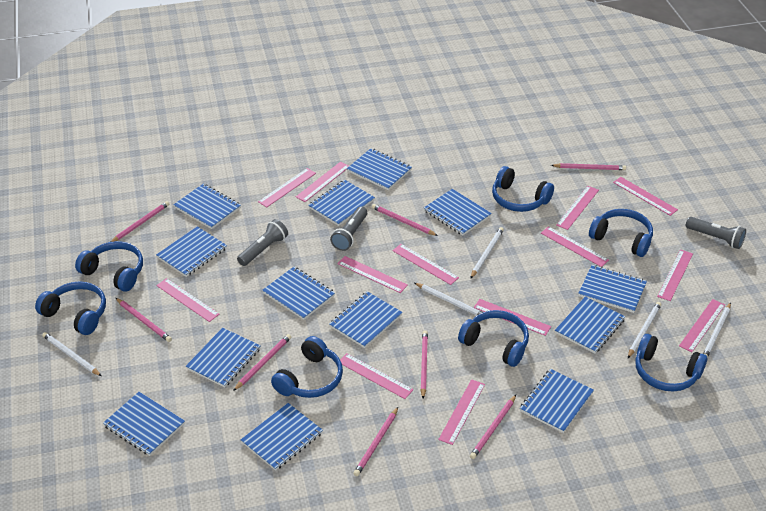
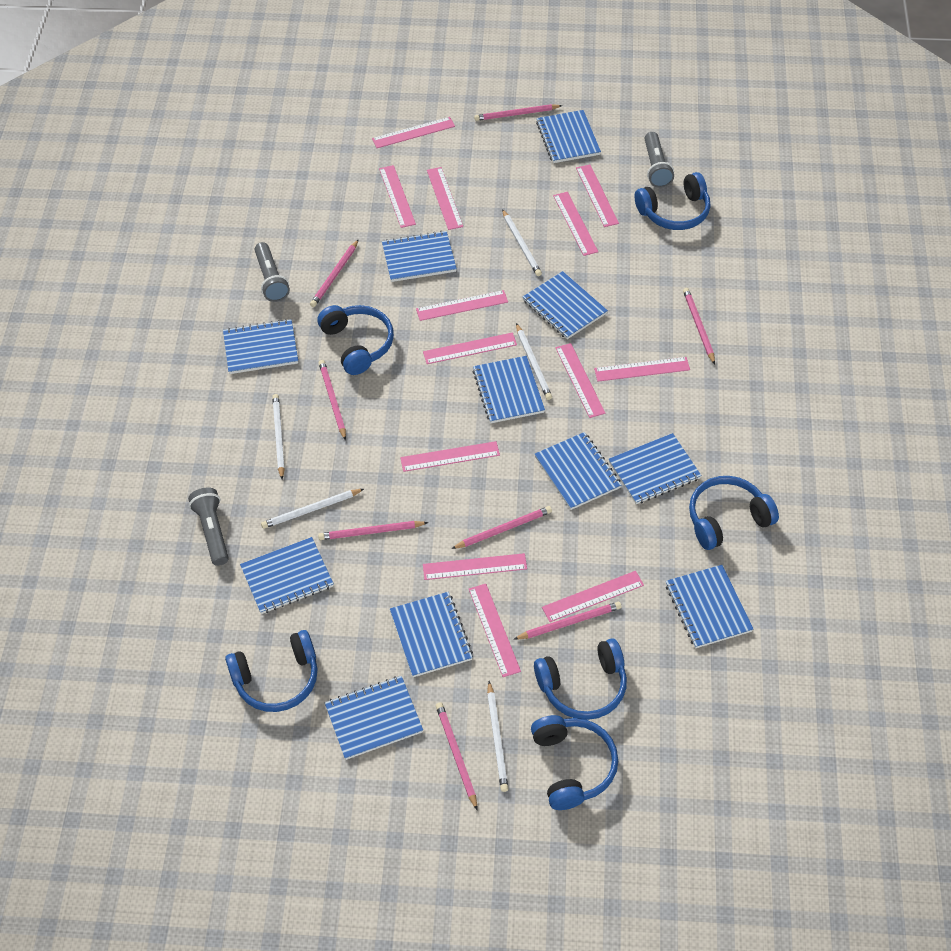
blue headphones: 7 -> 6
blue notebook: 13 -> 11

